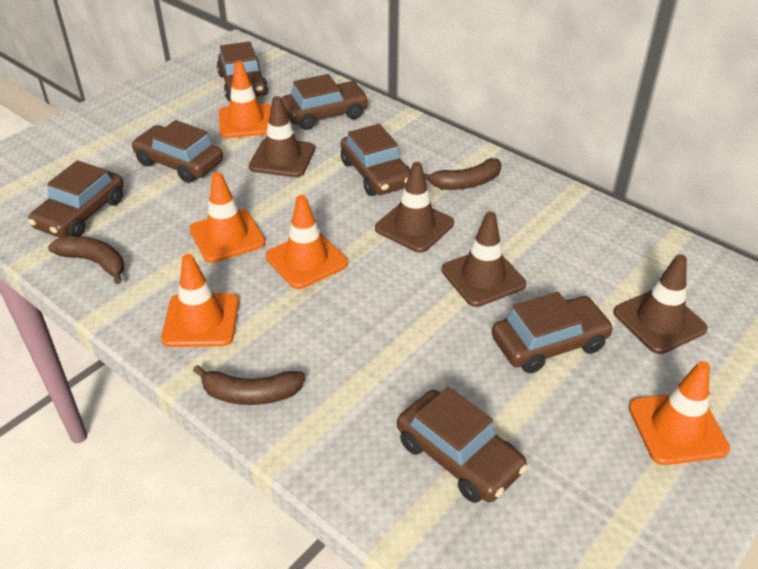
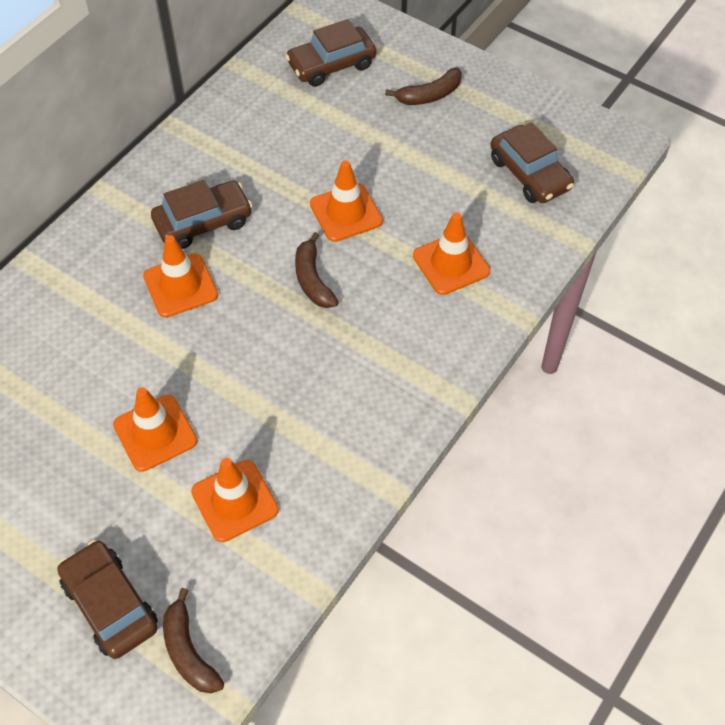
brown car: 7 -> 4
brown traffic cone: 4 -> 0

